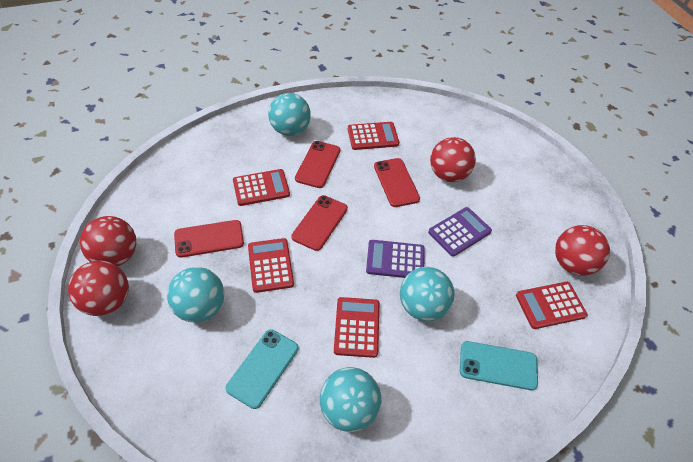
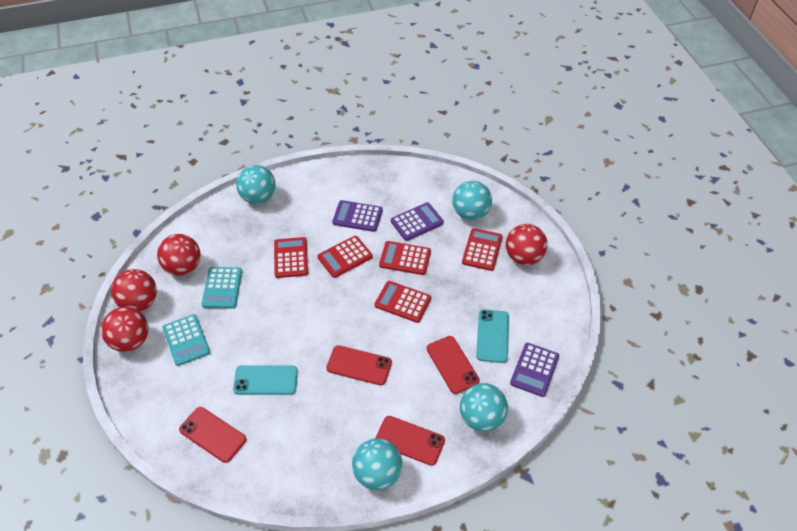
purple calculator: 2 -> 3
turquoise calculator: 0 -> 2

